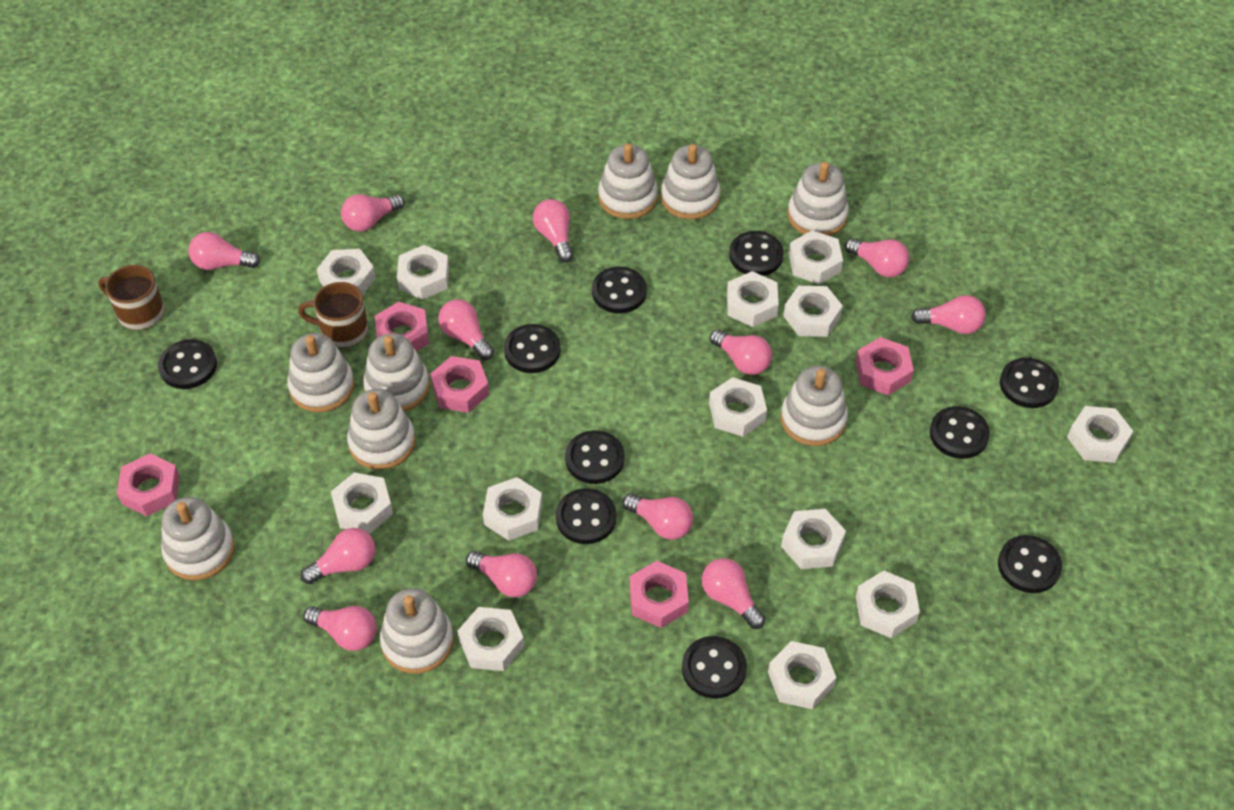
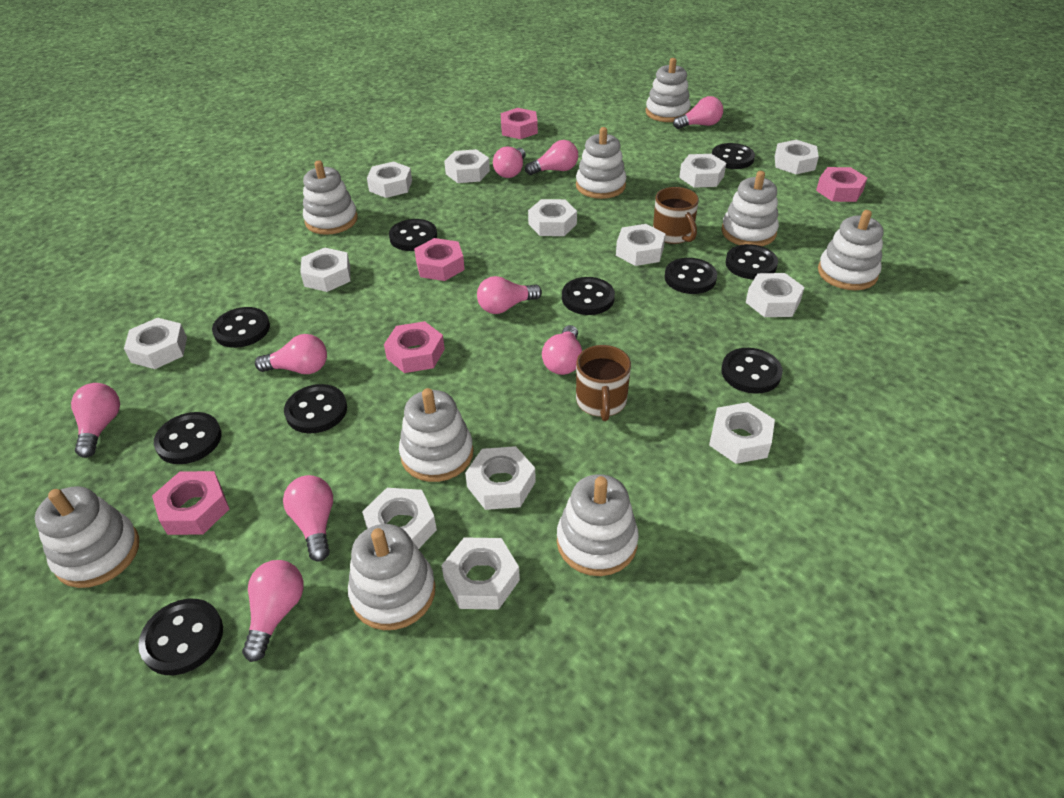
pink light bulb: 12 -> 9

